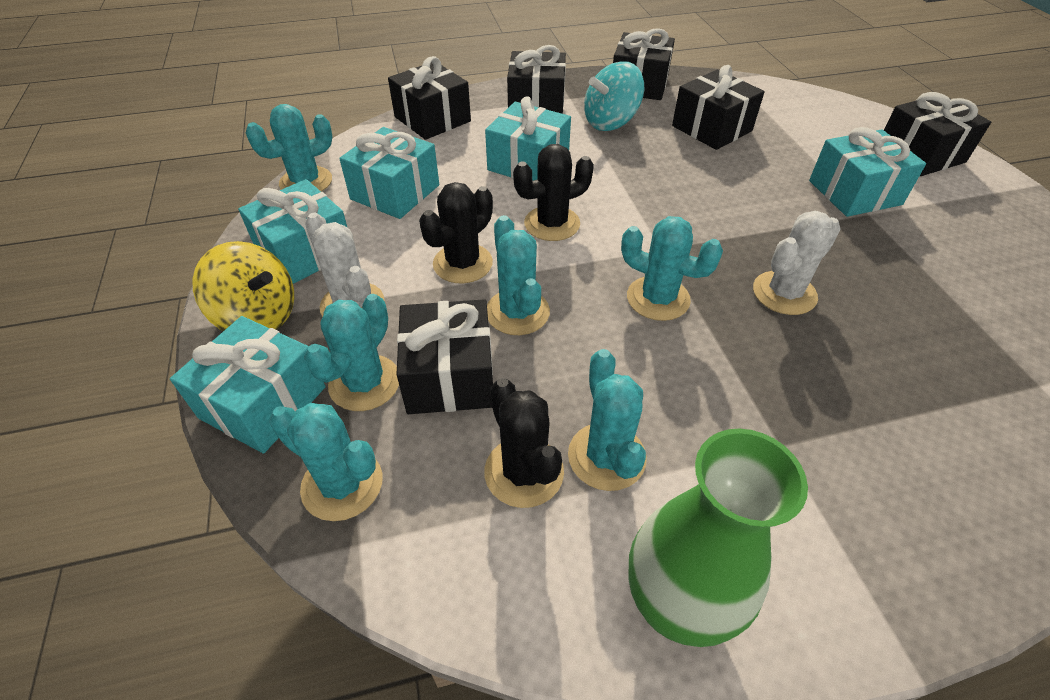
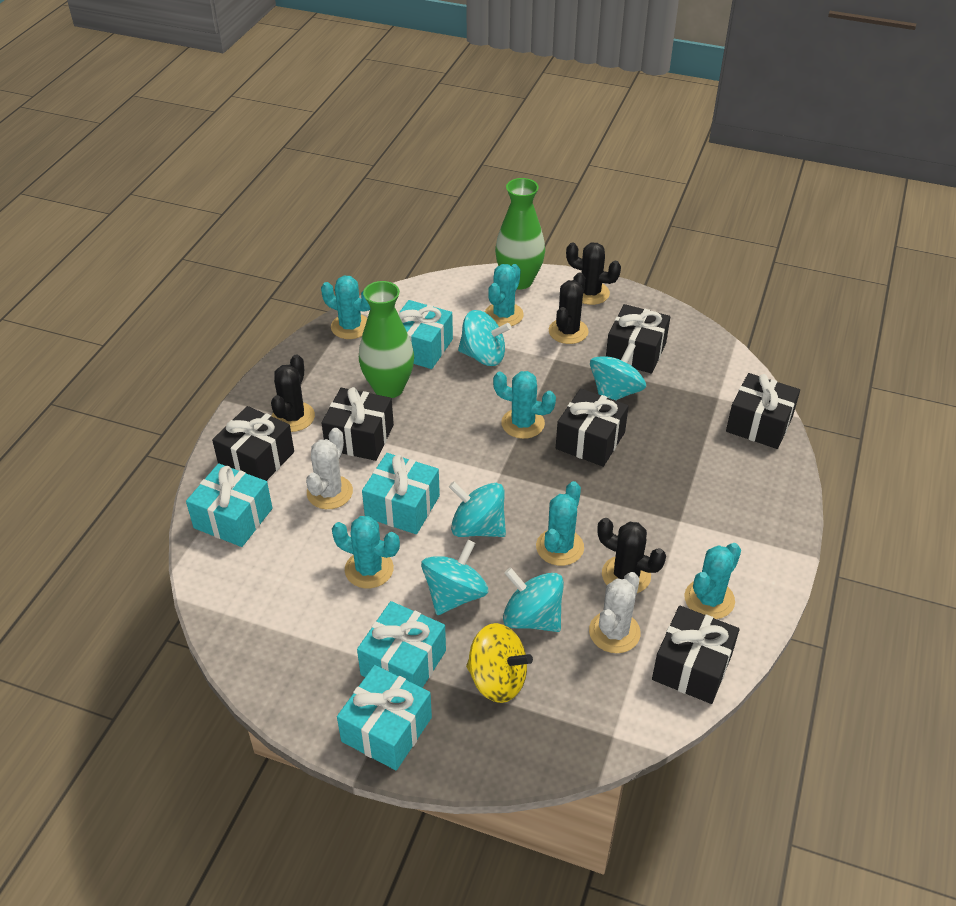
black cactus: 3 -> 4
green vase: 1 -> 2
turquoise spinning top: 1 -> 5

